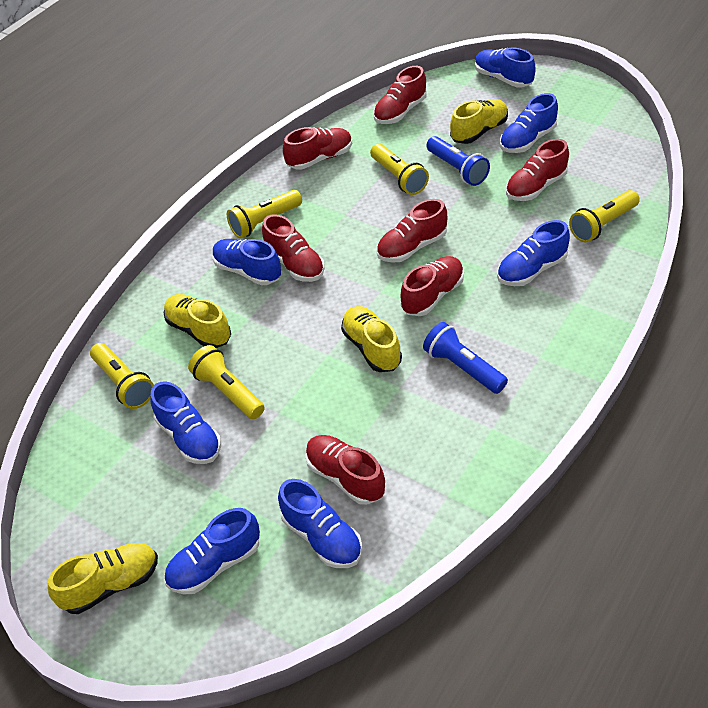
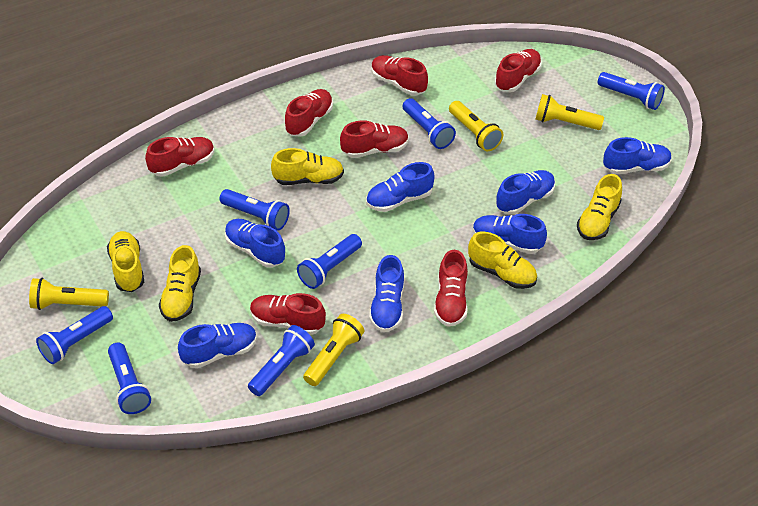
blue flashlight: 2 -> 7
yellow flashlight: 5 -> 4
yellow shoe: 4 -> 5

